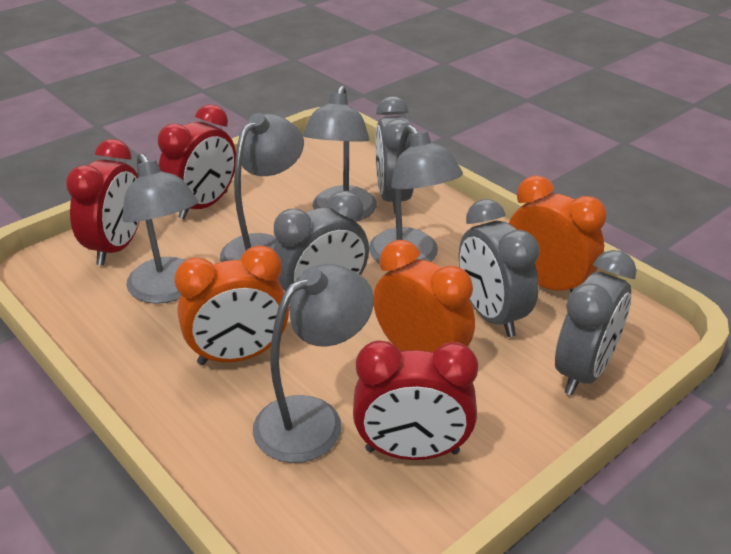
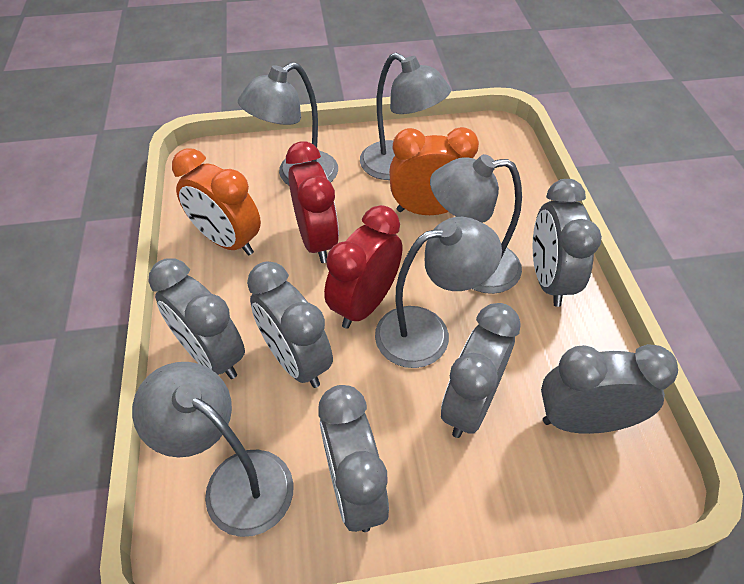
grey clock: 4 -> 6
orange clock: 3 -> 2
red clock: 3 -> 2

